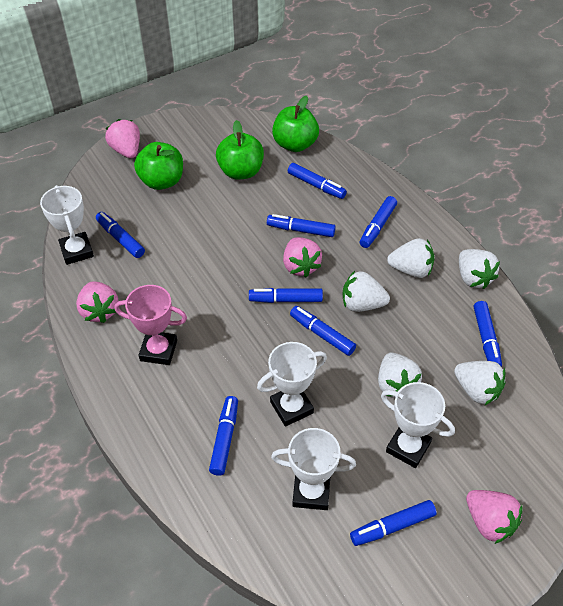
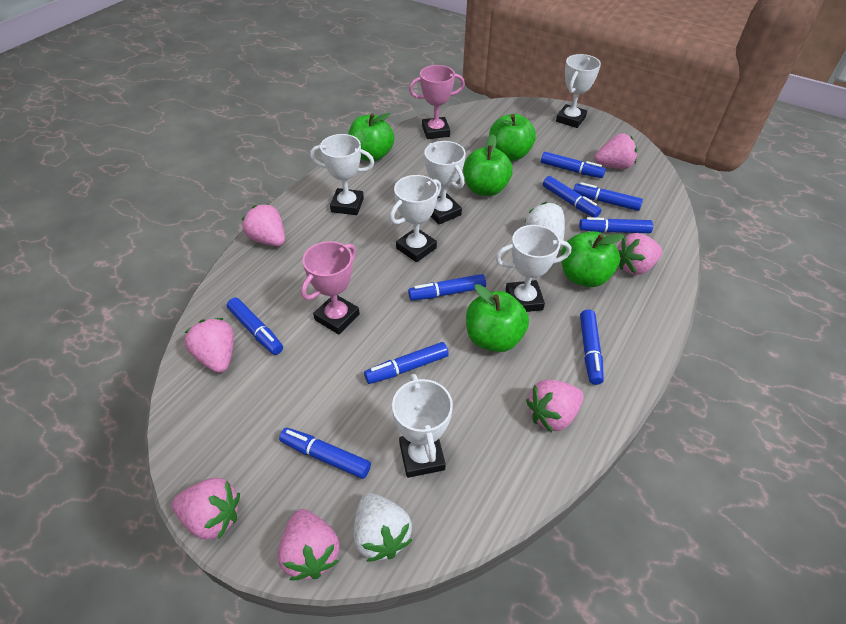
green apple: 3 -> 5
pink strawberry: 4 -> 7
pink trophy: 1 -> 2
white strawberry: 5 -> 2
white trophy: 4 -> 6

